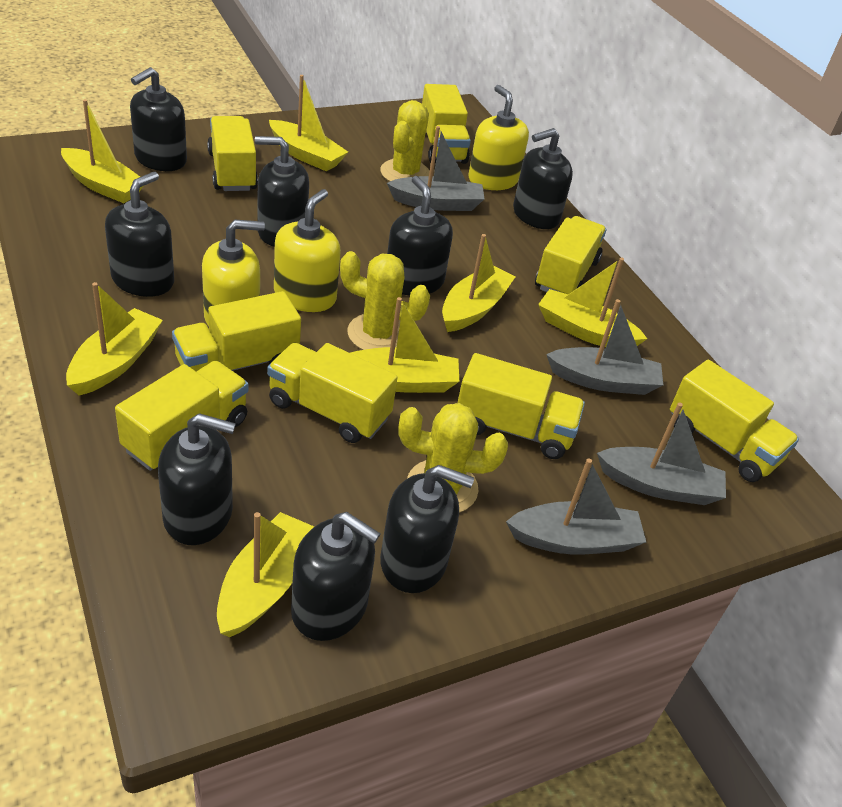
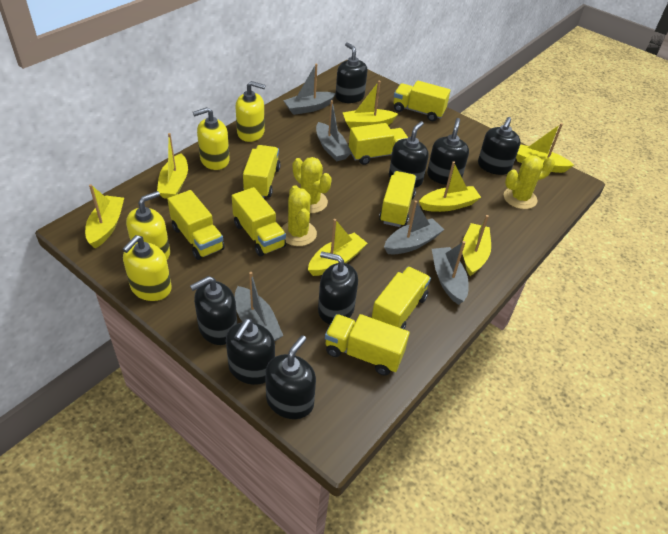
grey boat: 4 -> 5
yellow soap dispenser: 3 -> 4

